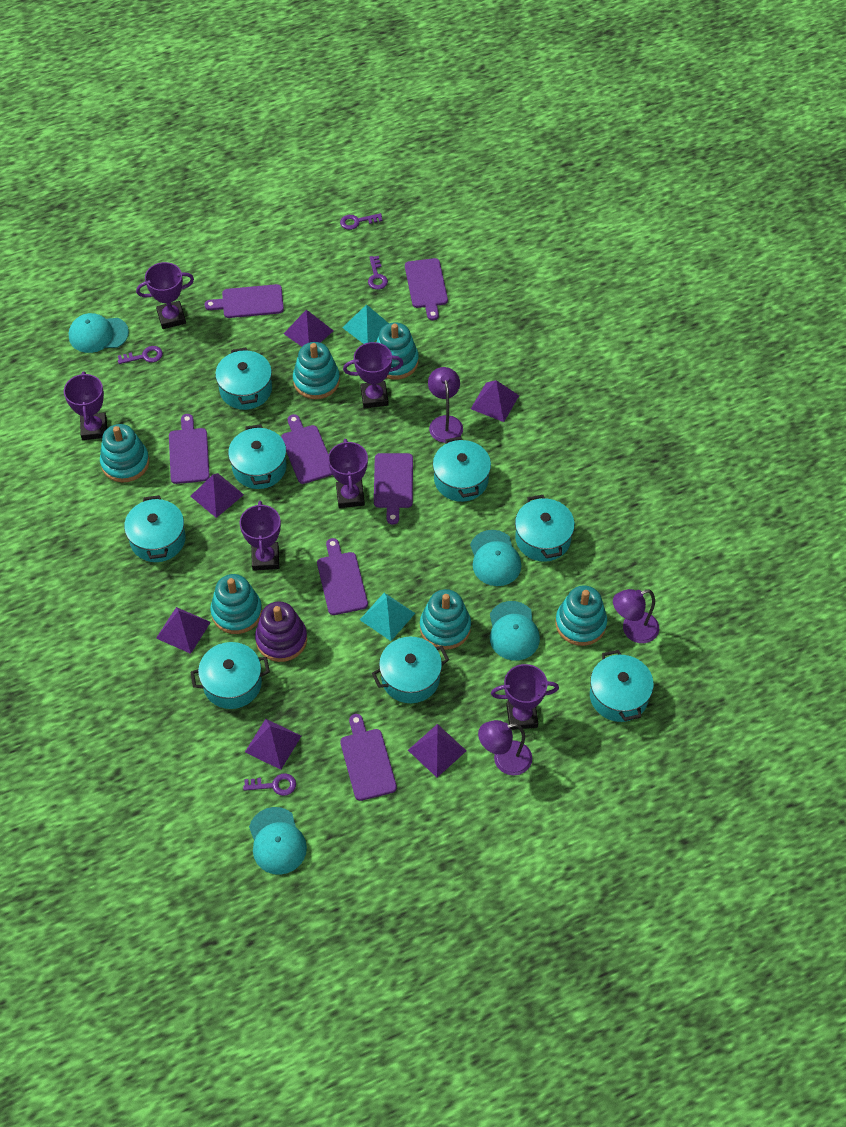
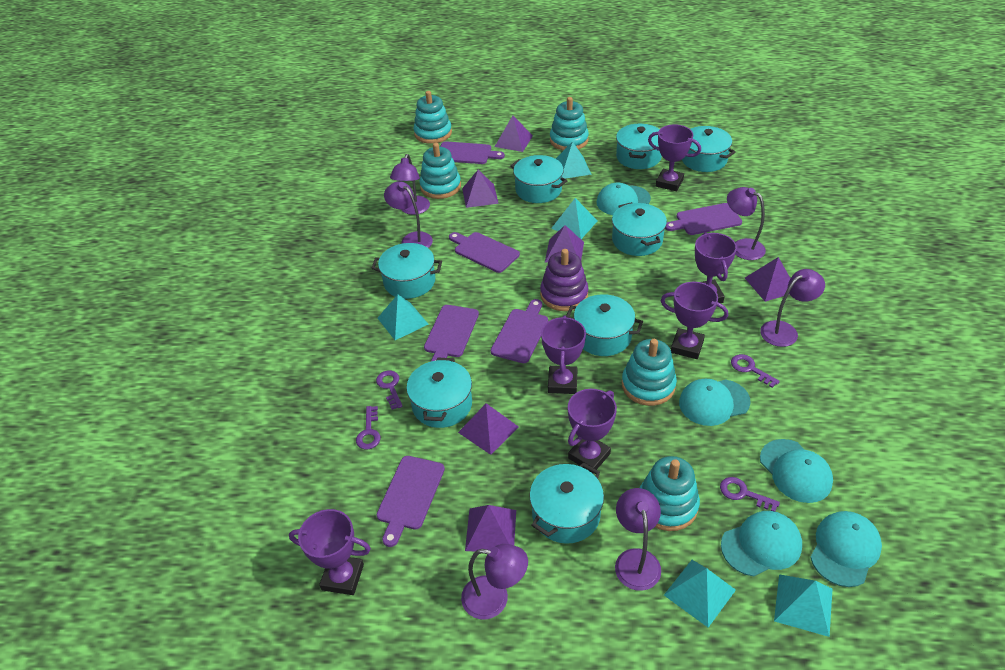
purple cutting board: 7 -> 6
purple lamp: 3 -> 6
turquoise cap: 4 -> 5
turquoise pyramid: 2 -> 5
turquoise stacking toy: 6 -> 5

